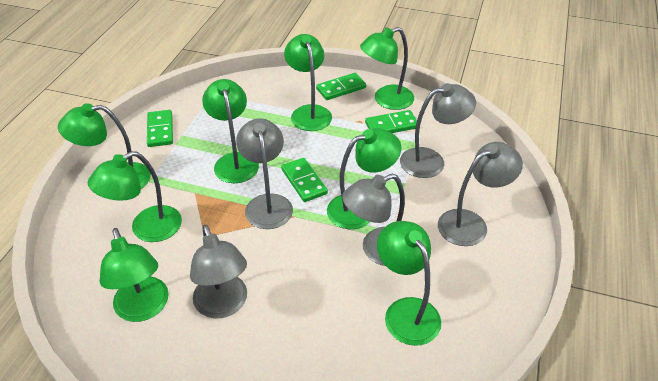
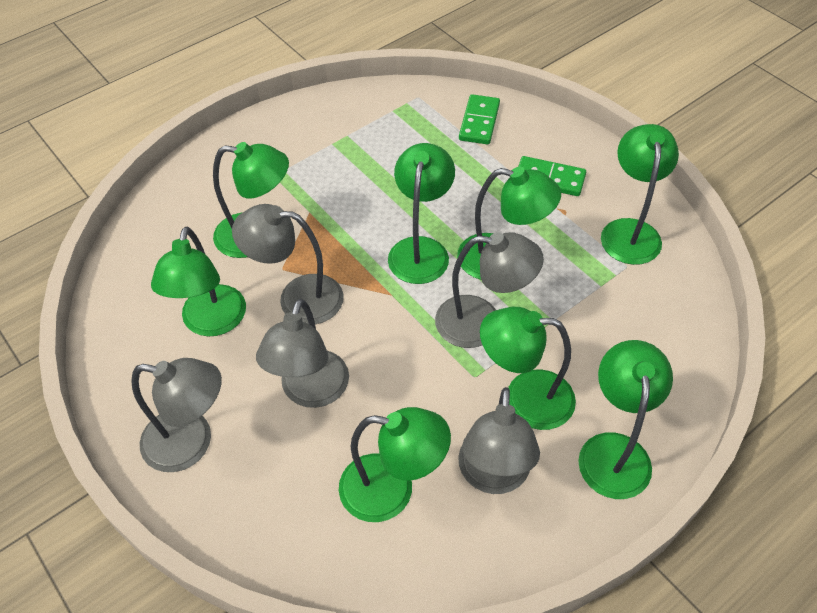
green domino: 4 -> 2

